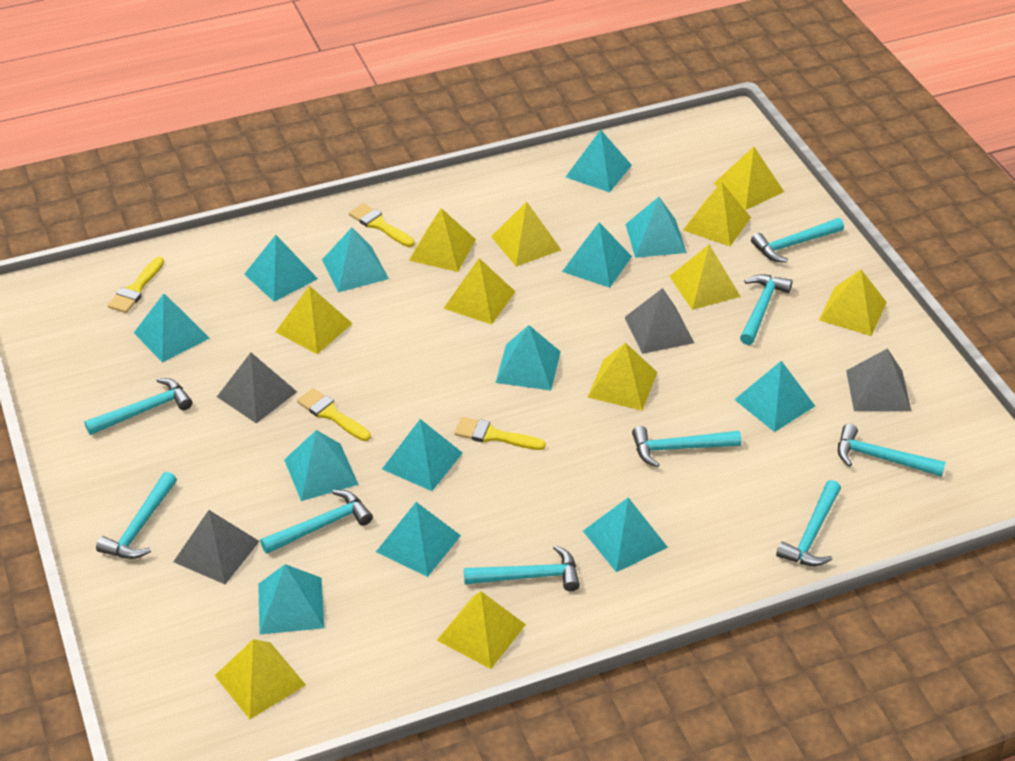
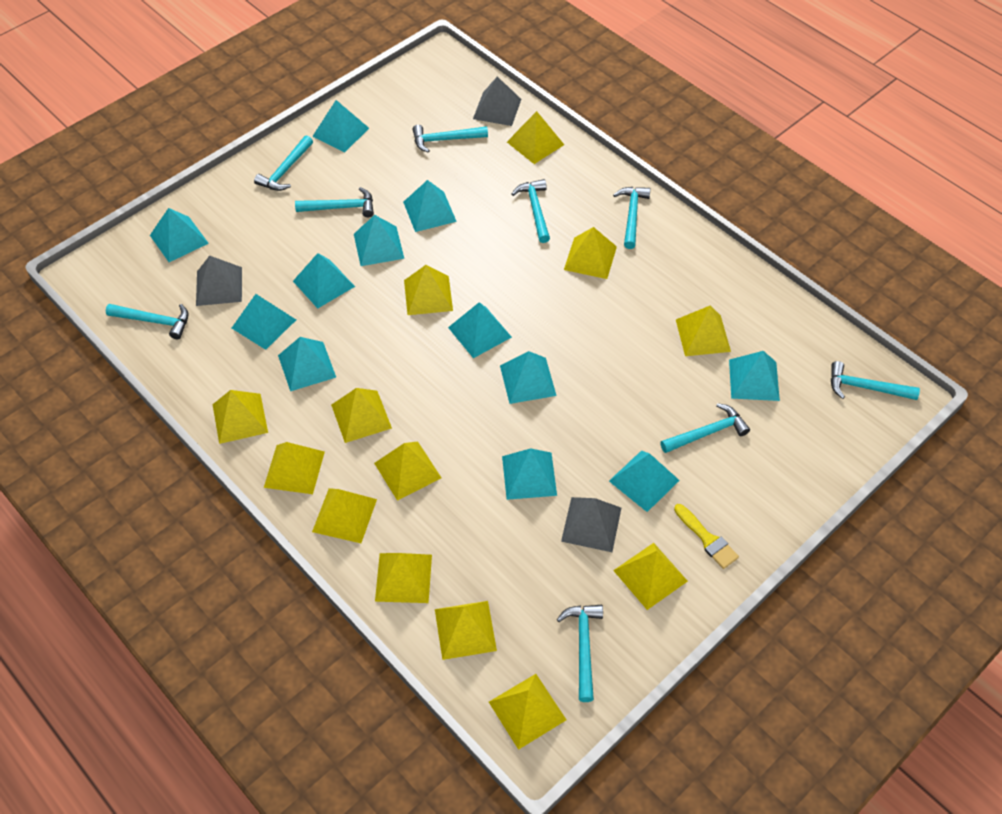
grey pyramid: 4 -> 3
turquoise pyramid: 13 -> 12
yellow brush: 4 -> 1
yellow pyramid: 11 -> 13

